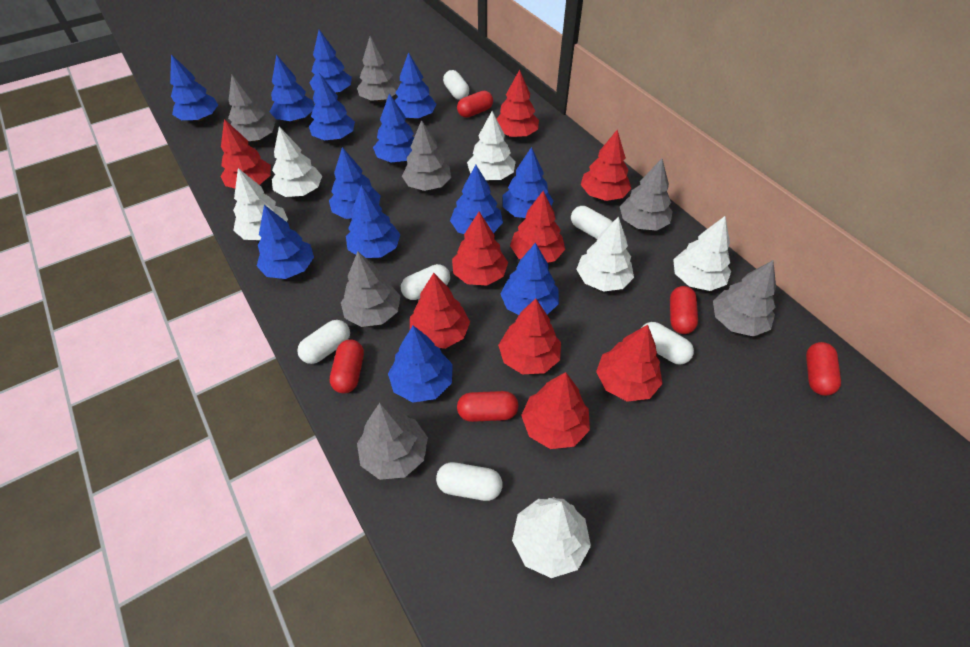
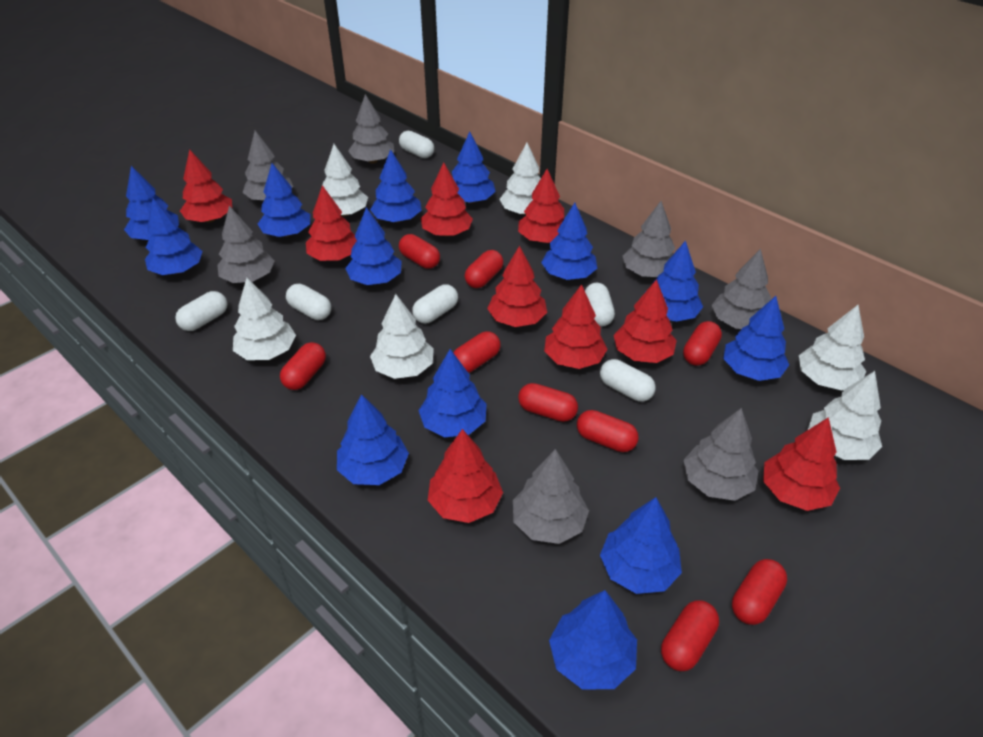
red capsule: 5 -> 9

